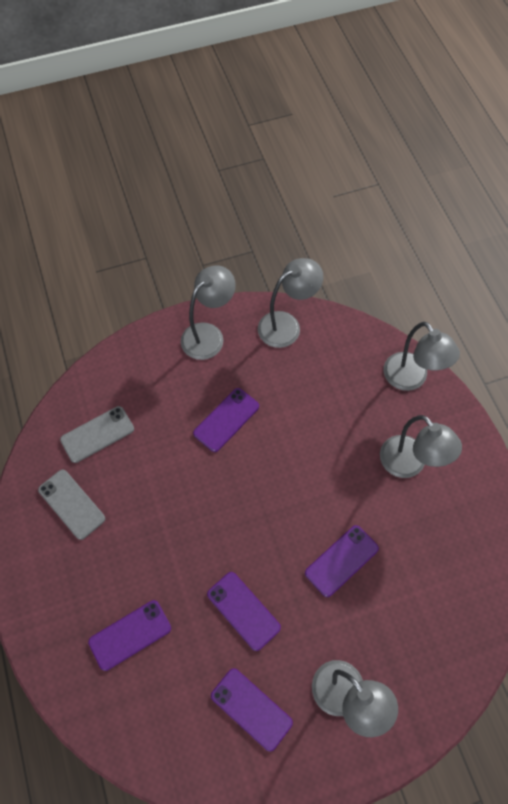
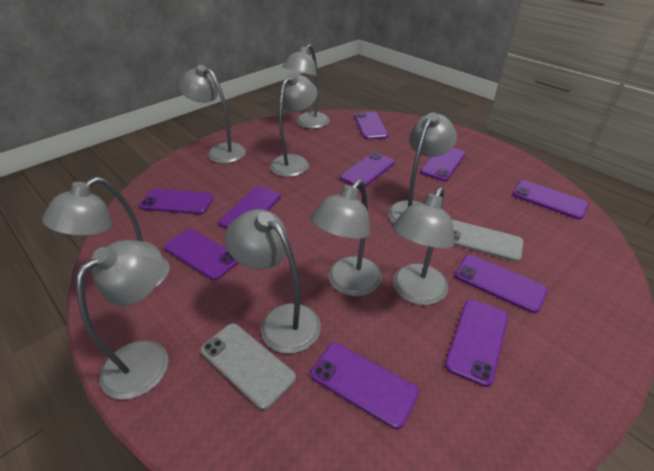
grey lamp: 5 -> 9
purple phone: 5 -> 10

